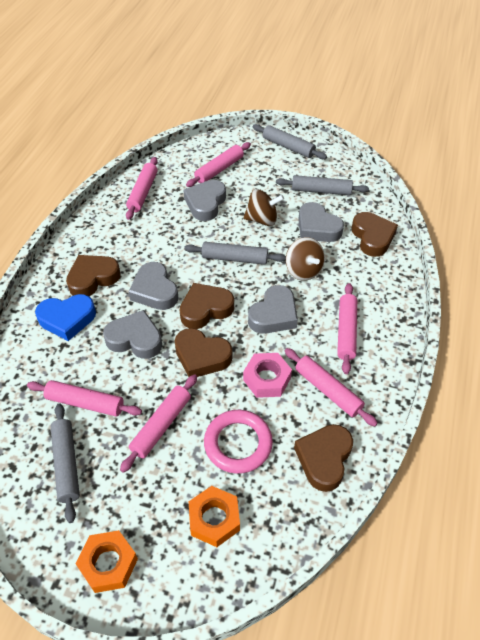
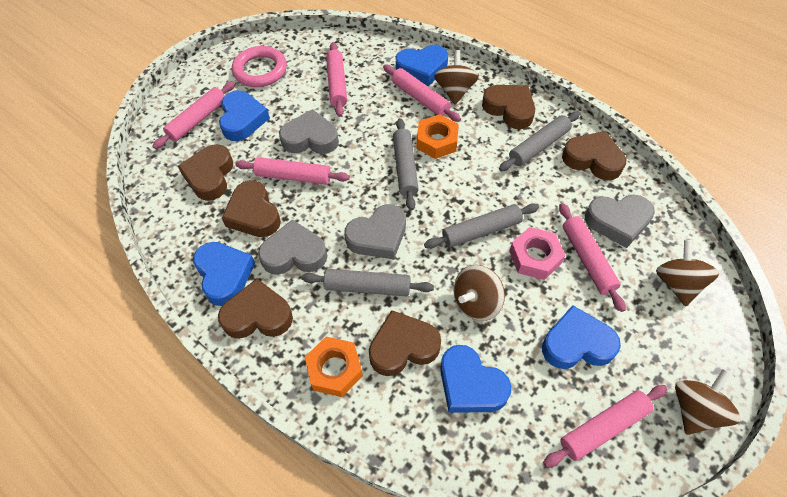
blue heart: 1 -> 5
brown heart: 5 -> 6
brown spinning top: 2 -> 4
grey heart: 5 -> 4

